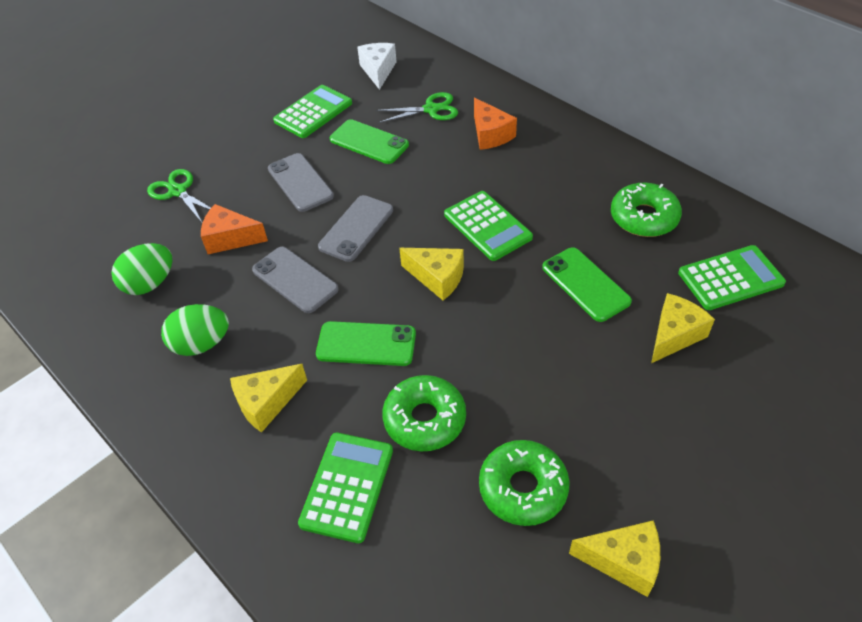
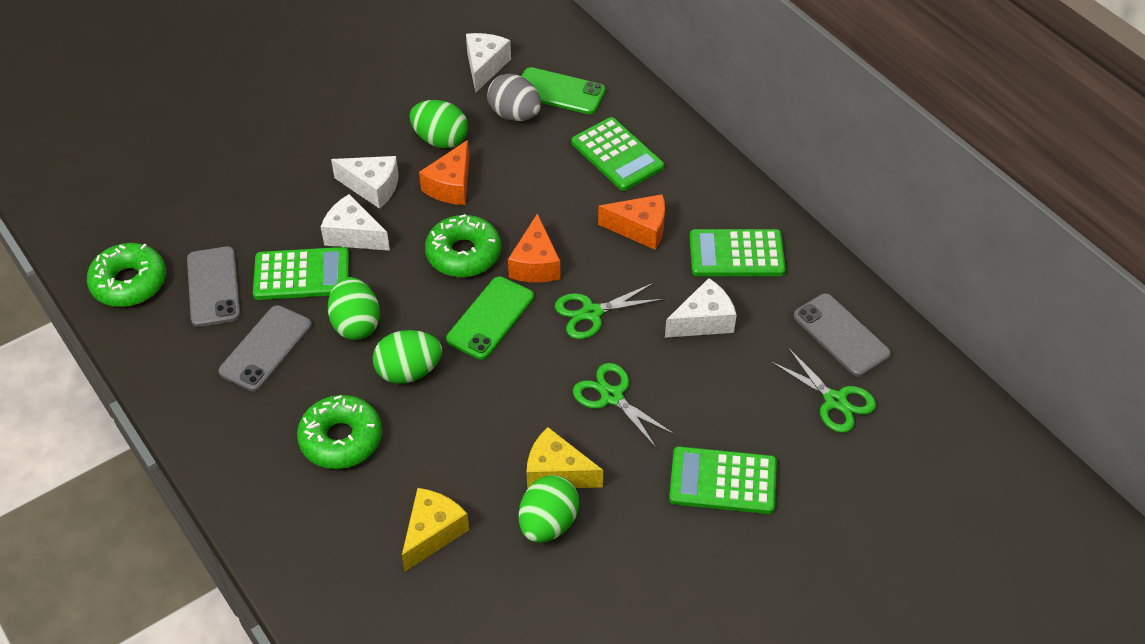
green egg: 2 -> 4
green phone: 3 -> 2
green scissors: 2 -> 3
grey egg: 0 -> 1
orange cheese: 2 -> 3
white cheese: 1 -> 4
yellow cheese: 4 -> 2

